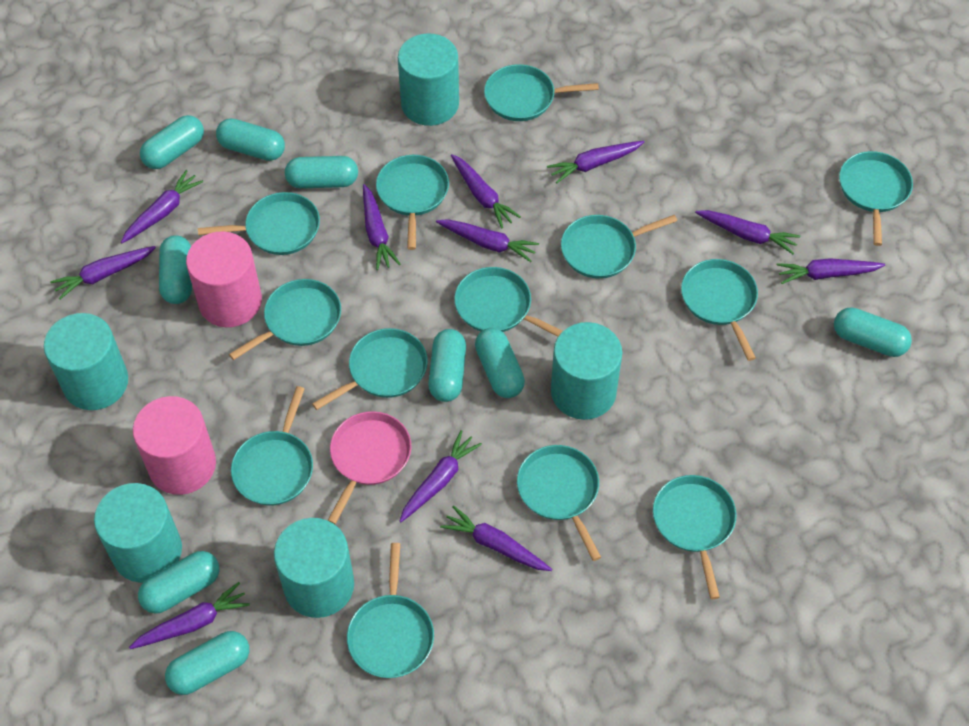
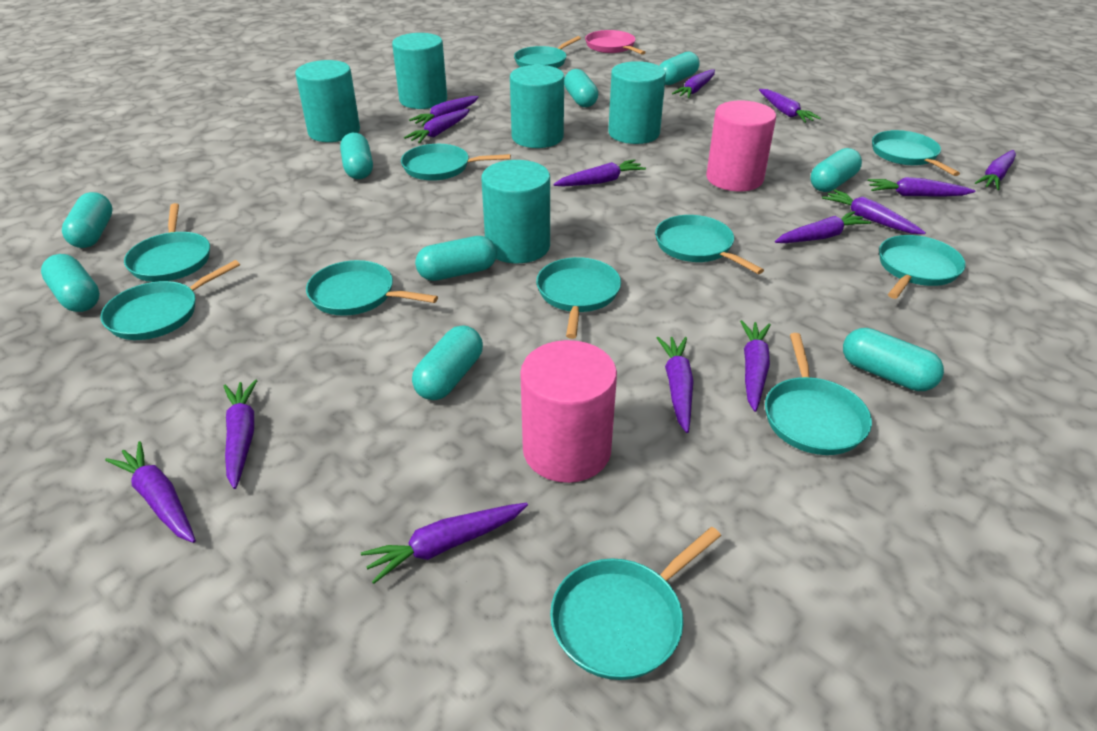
purple carrot: 11 -> 14
turquoise pan: 13 -> 11

